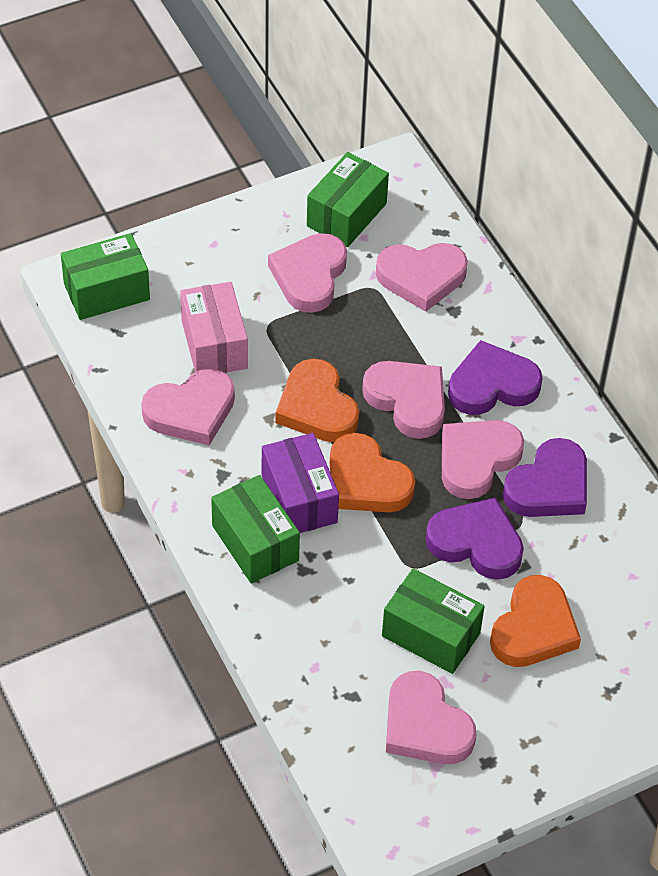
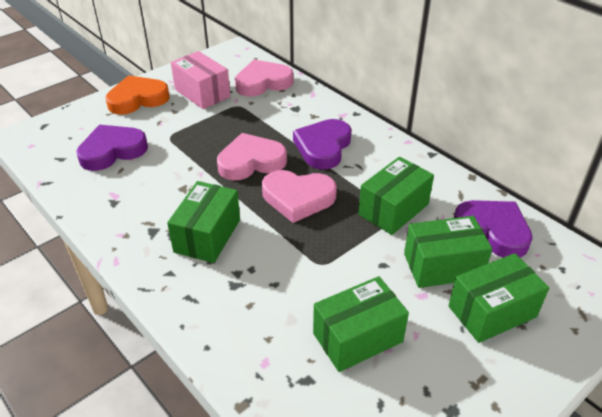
green box: 4 -> 5
orange heart: 3 -> 1
pink heart: 6 -> 3
purple box: 1 -> 0

